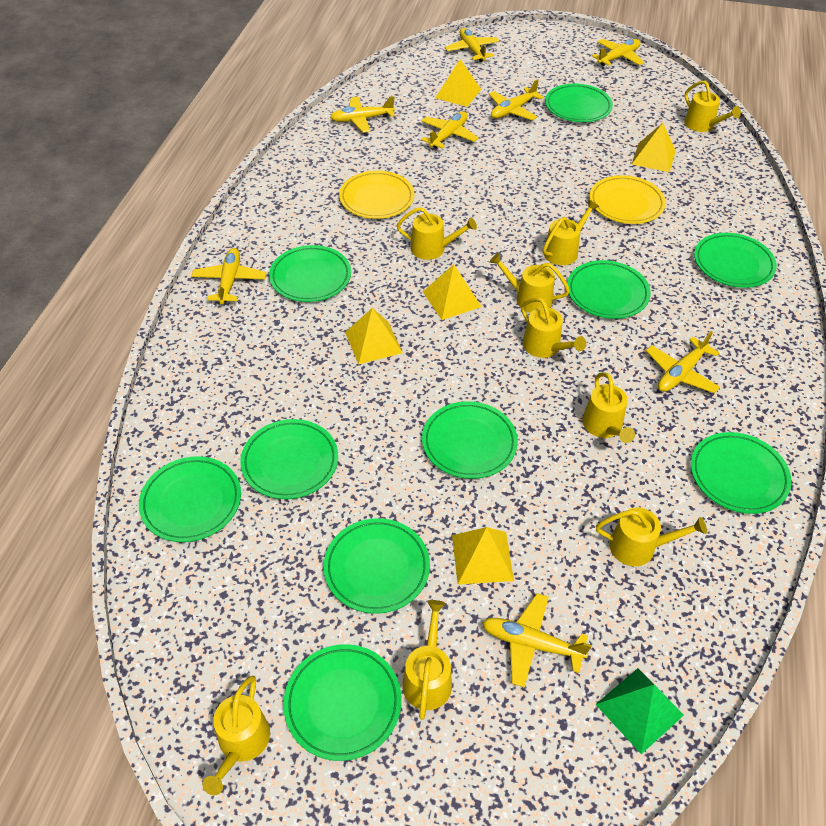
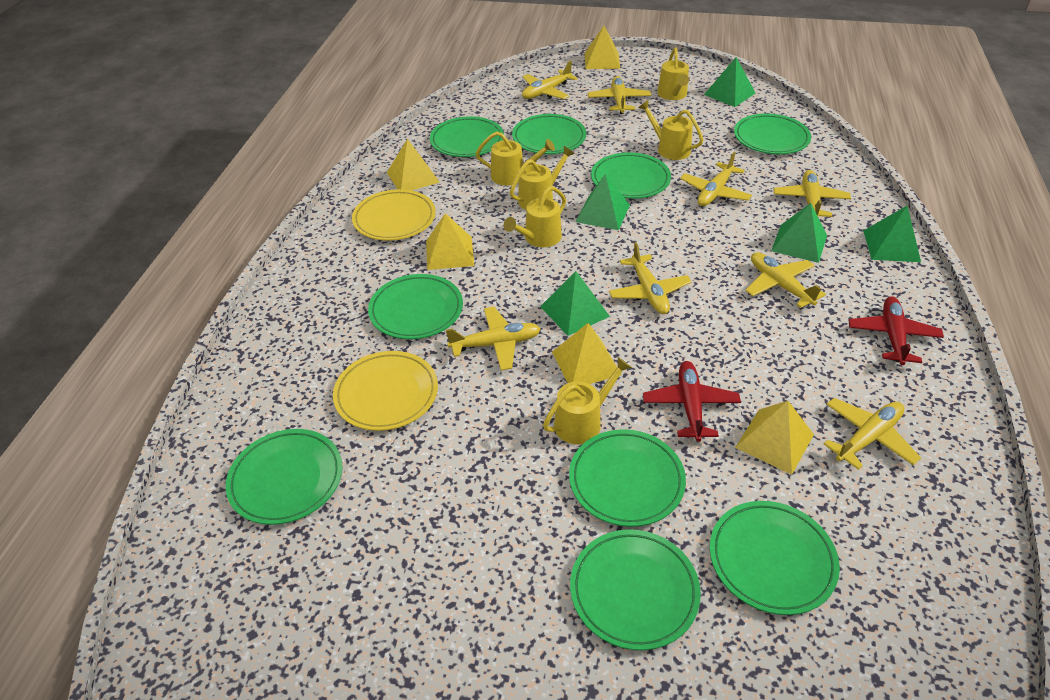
green plate: 10 -> 9
green pyramid: 1 -> 5
red plane: 0 -> 2
yellow watering can: 9 -> 6

